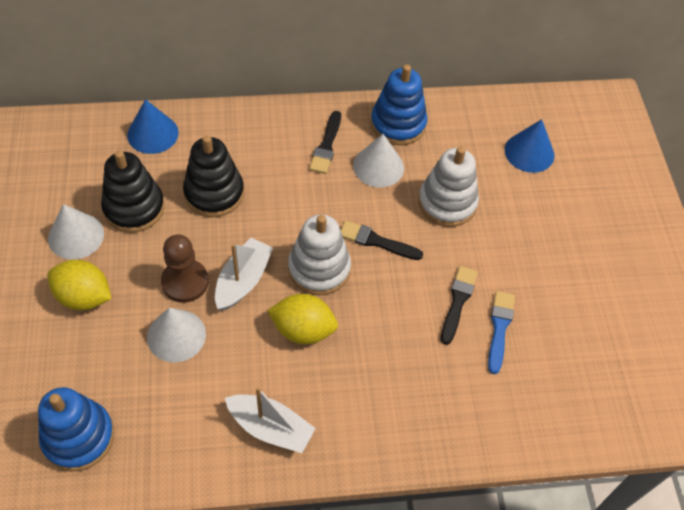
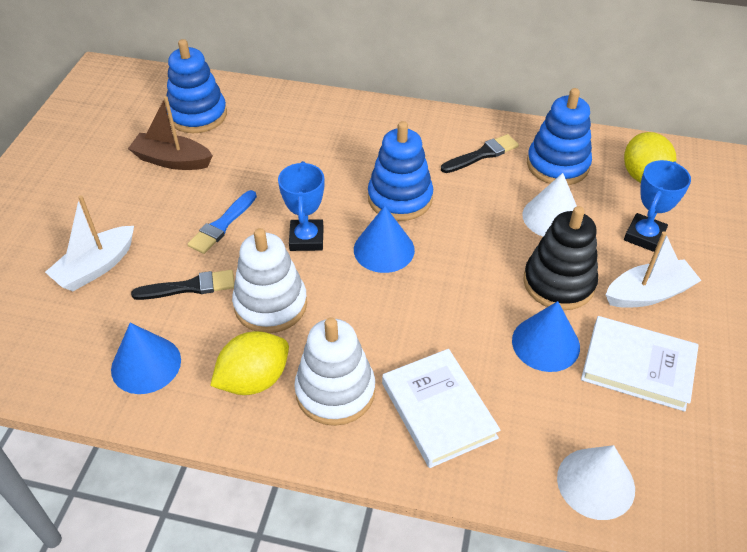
black brush: 3 -> 2
black stacking toy: 2 -> 1
blue cone: 2 -> 3
blue stacking toy: 2 -> 3
blue trophy: 0 -> 2
brown boat: 0 -> 1
brown pawn: 1 -> 0
white book: 0 -> 2
white cone: 3 -> 2

